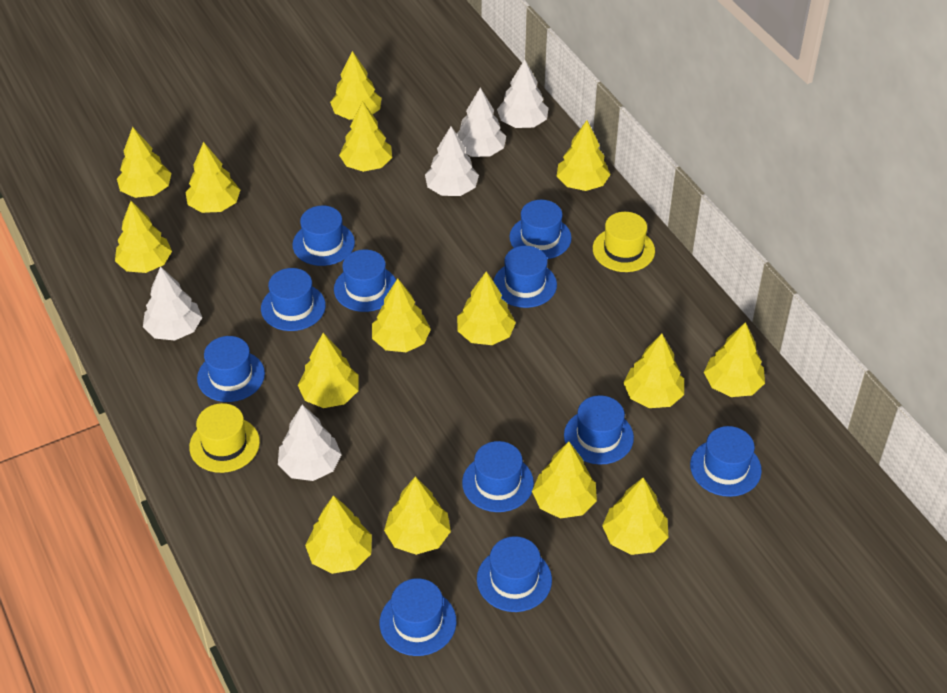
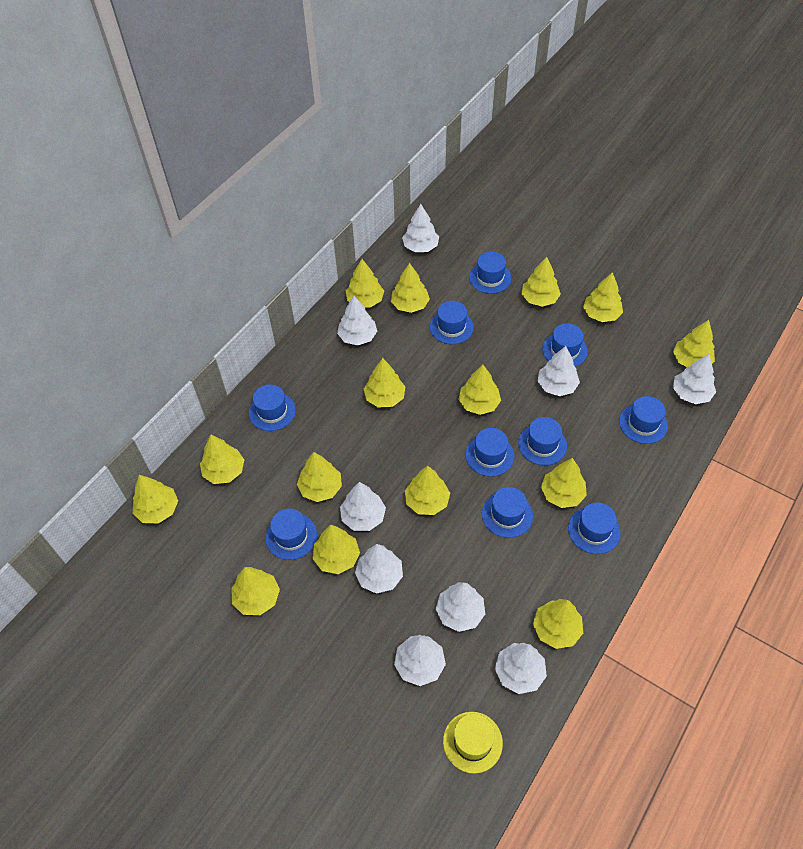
blue hat: 11 -> 10
white tree: 5 -> 9
yellow hat: 2 -> 1

